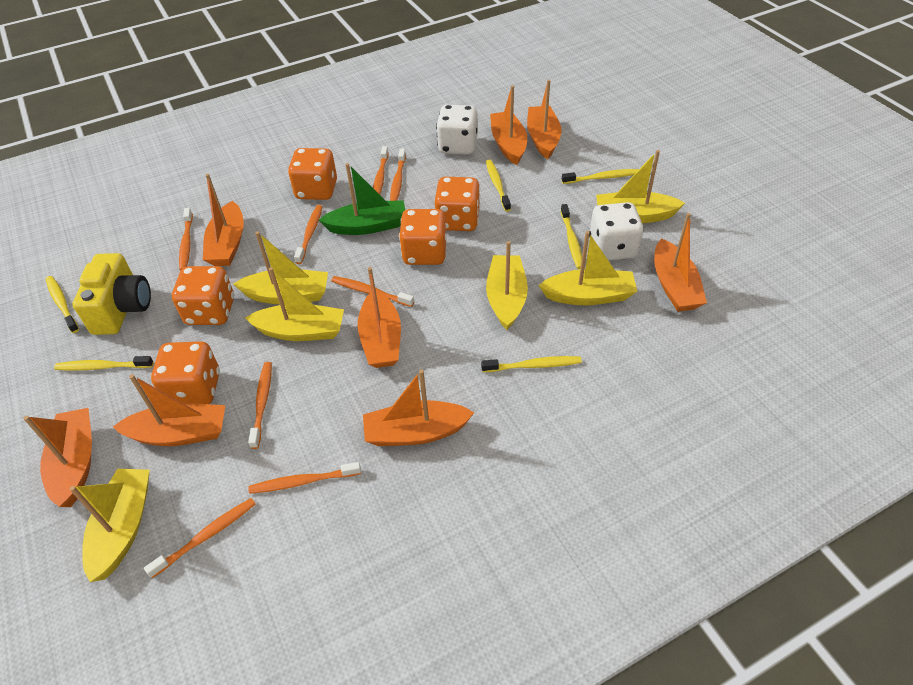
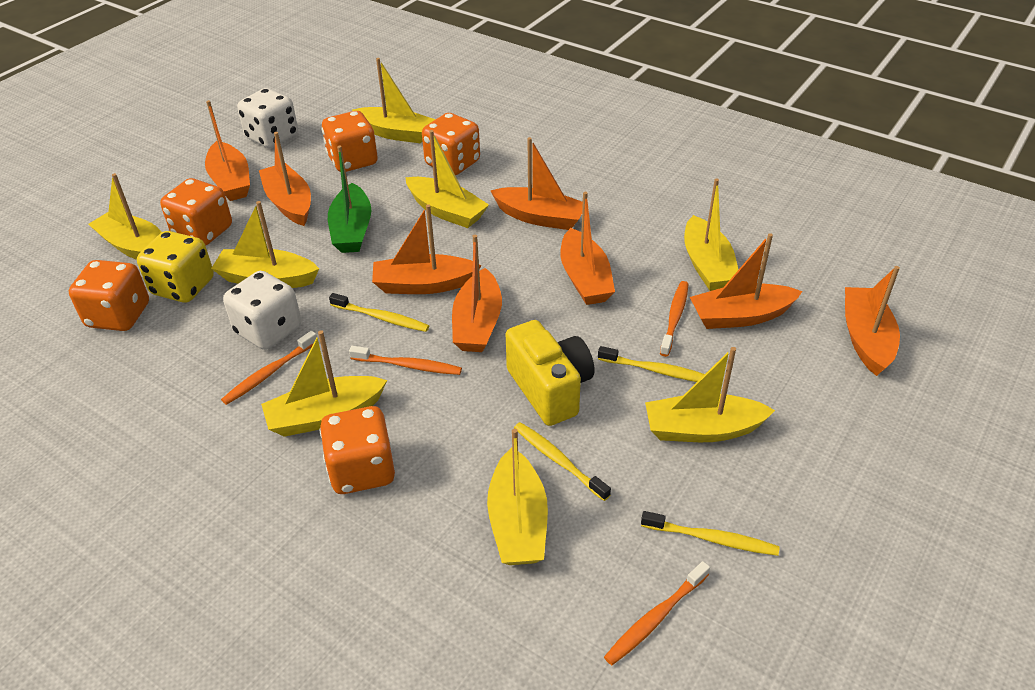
orange toothbrush: 8 -> 4
yellow boat: 6 -> 8
yellow dice: 0 -> 1
yellow toothbrush: 6 -> 4

